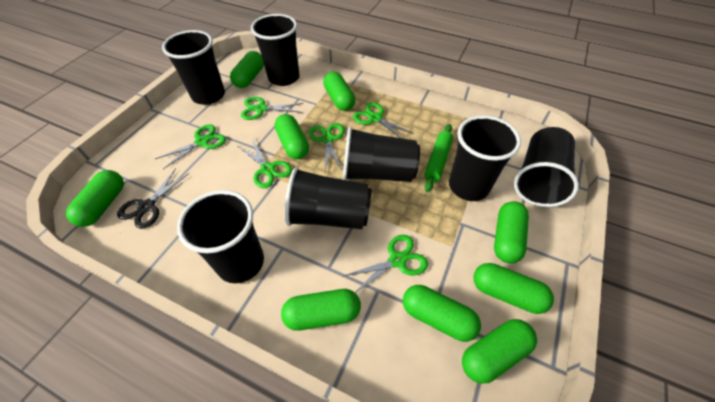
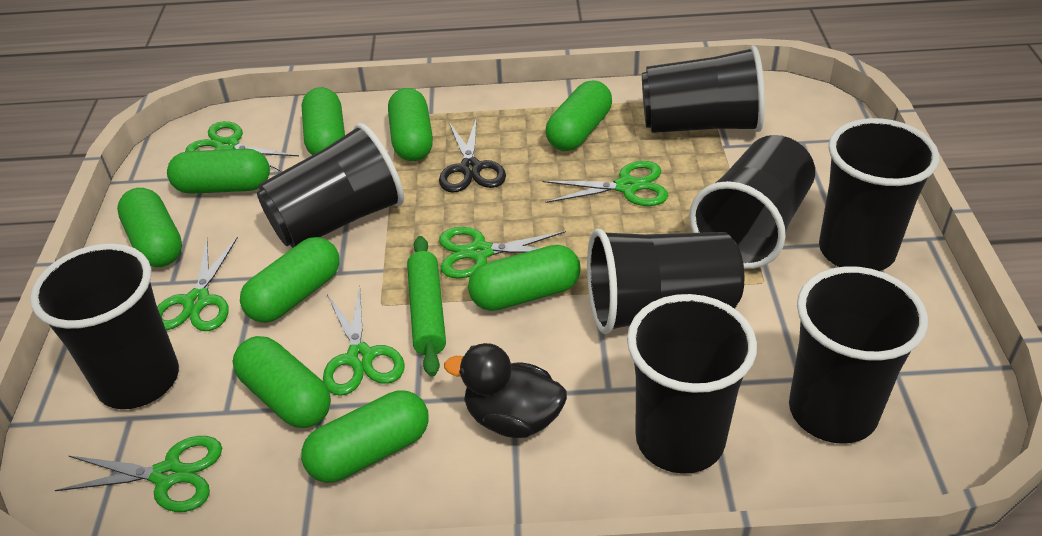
black cup: 7 -> 8
black duck: 0 -> 1

